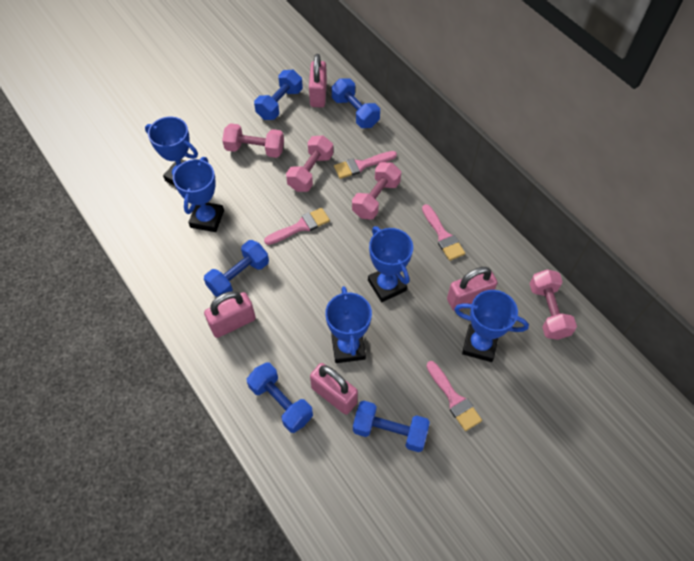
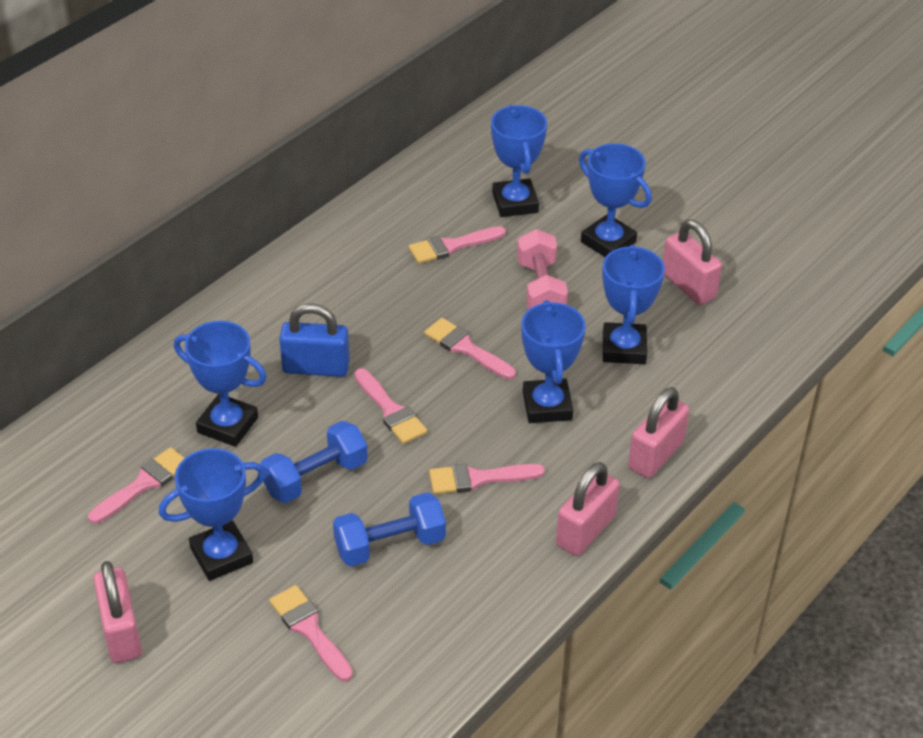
blue dumbbell: 5 -> 2
blue padlock: 0 -> 1
blue trophy: 5 -> 6
pink brush: 4 -> 6
pink dumbbell: 4 -> 1

